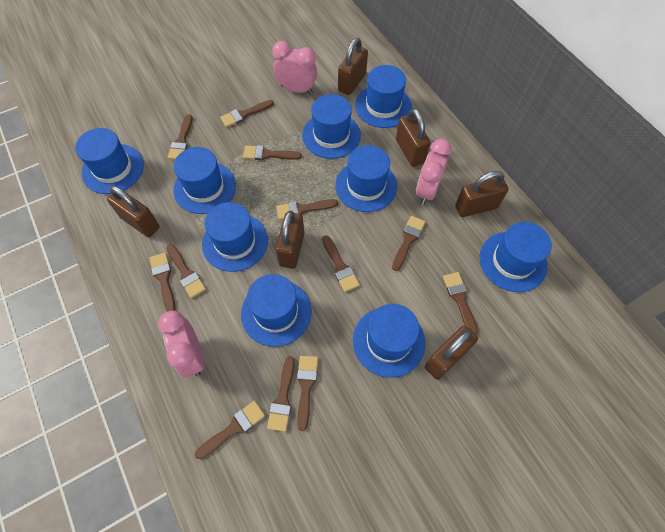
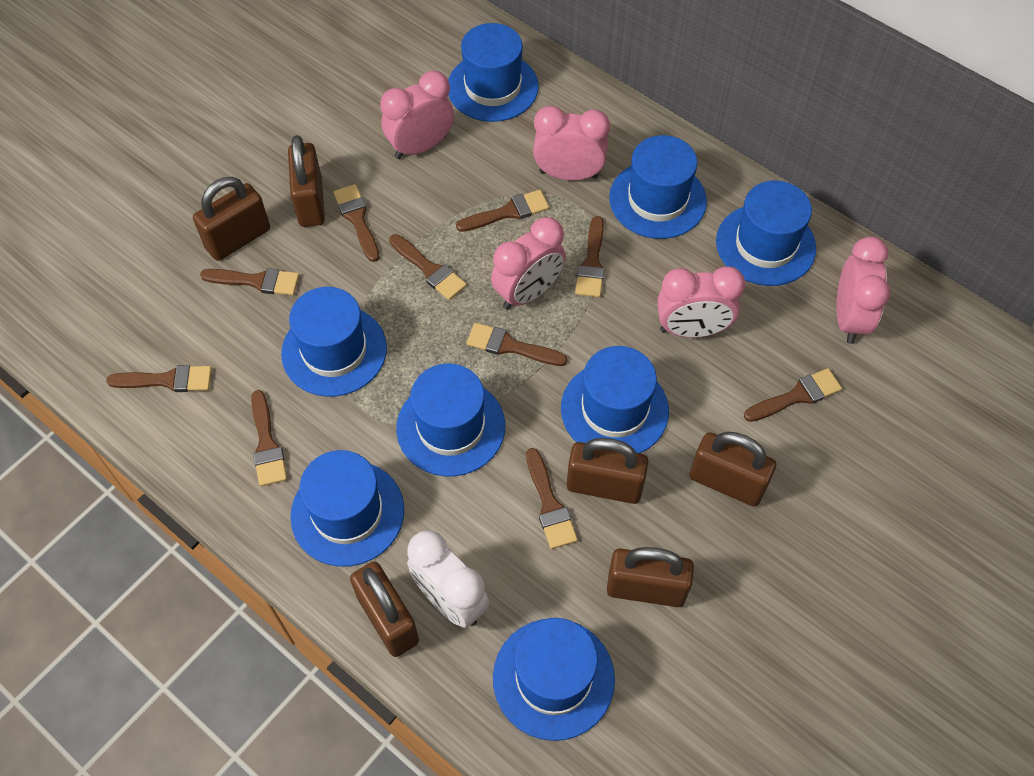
blue hat: 9 -> 8
brown brush: 12 -> 10
pink clock: 3 -> 5
white clock: 0 -> 1

